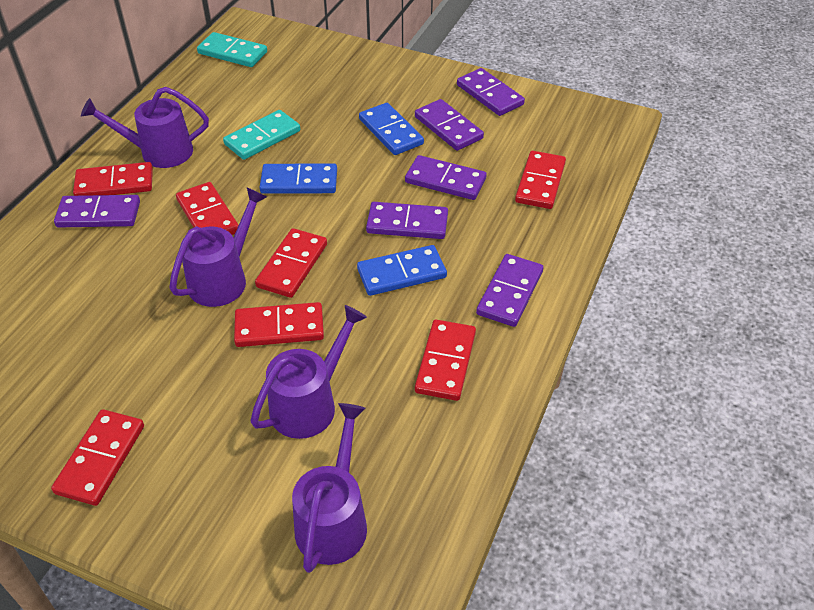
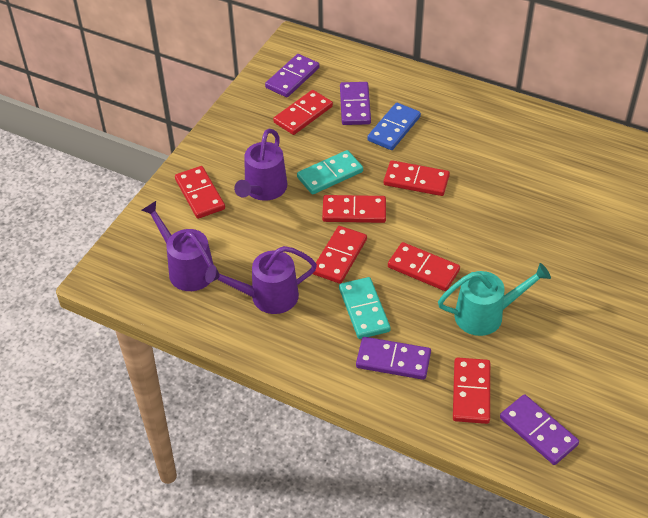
blue domino: 3 -> 1
purple domino: 6 -> 4
purple watering can: 4 -> 3
turquoise watering can: 0 -> 1

